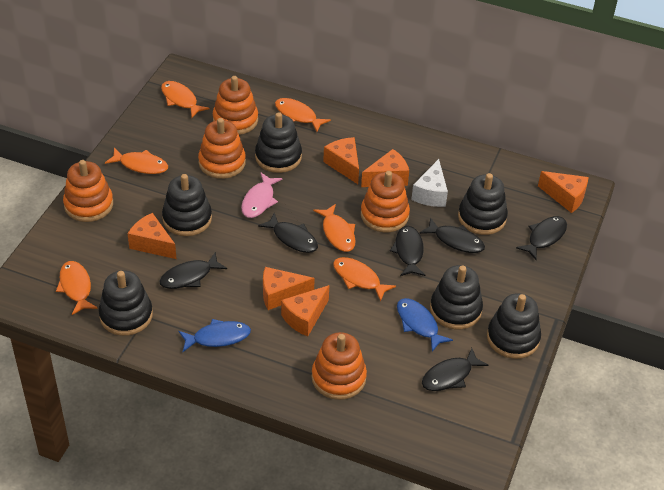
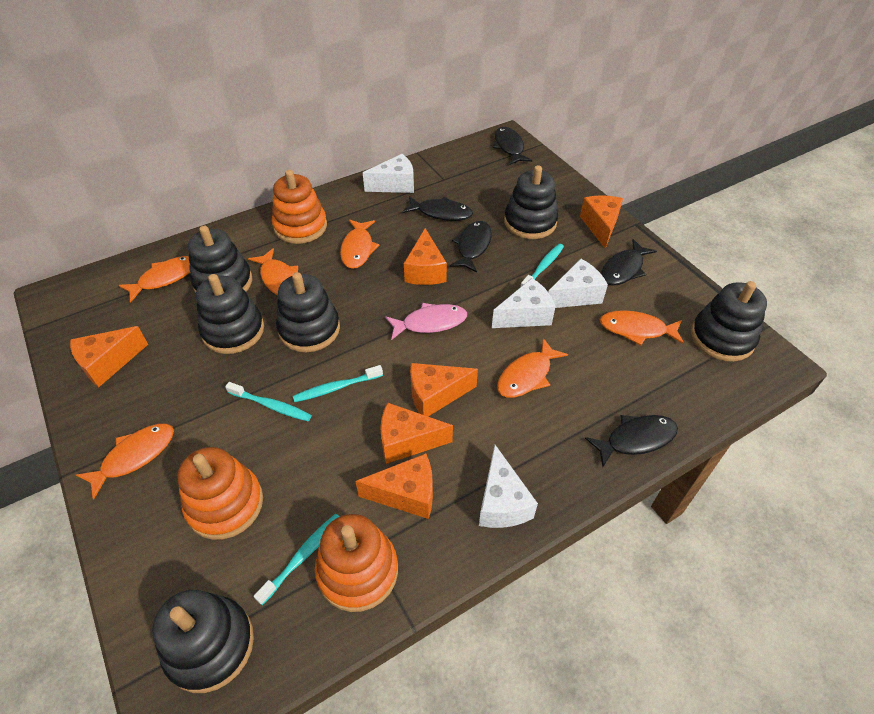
black fish: 6 -> 5
blue fish: 2 -> 0
orange stacking toy: 5 -> 3
turquoise toothbrush: 0 -> 4
white cheese: 1 -> 4

